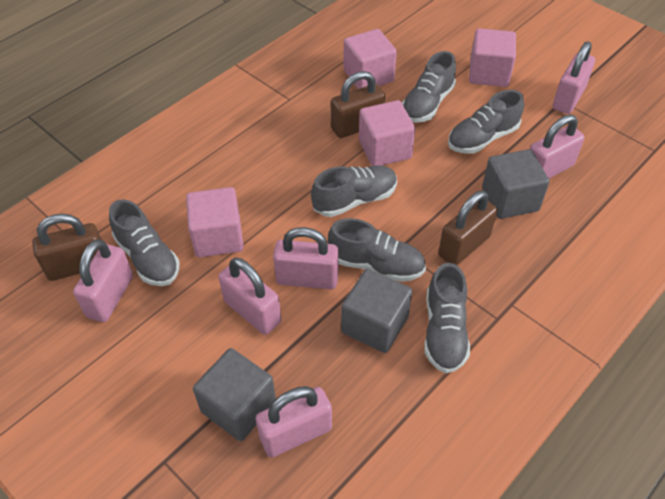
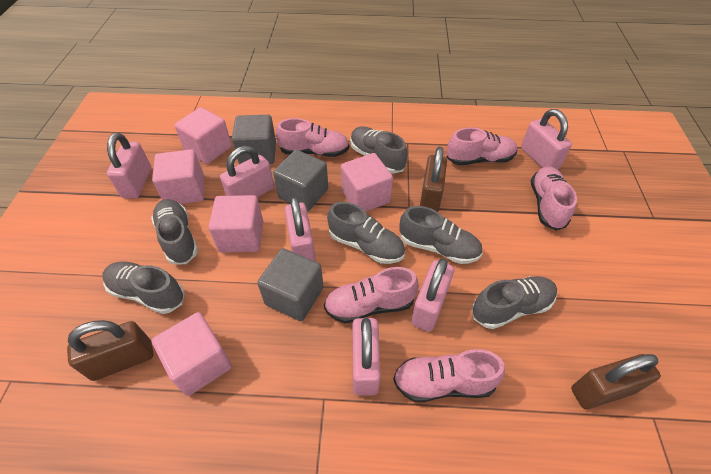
pink cube: 4 -> 5
pink shoe: 0 -> 5

